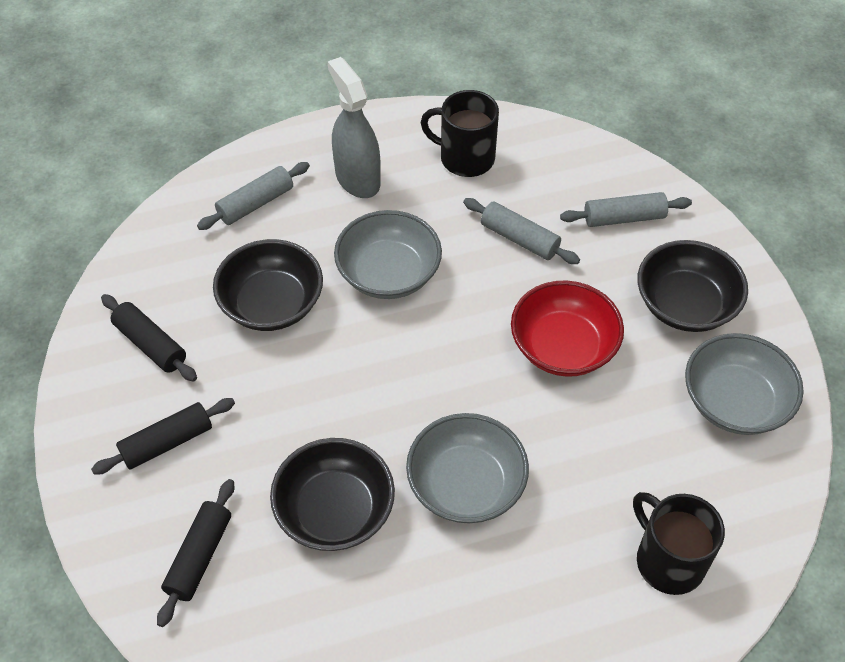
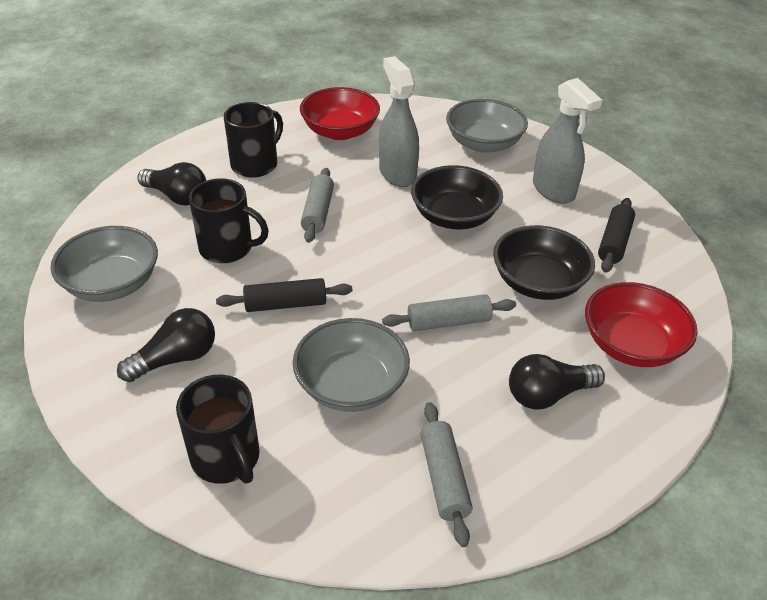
black bowl: 3 -> 2
black light bulb: 0 -> 3
black mug: 2 -> 3
black rolling pin: 3 -> 2
grey spray bottle: 1 -> 2
red bowl: 1 -> 2

